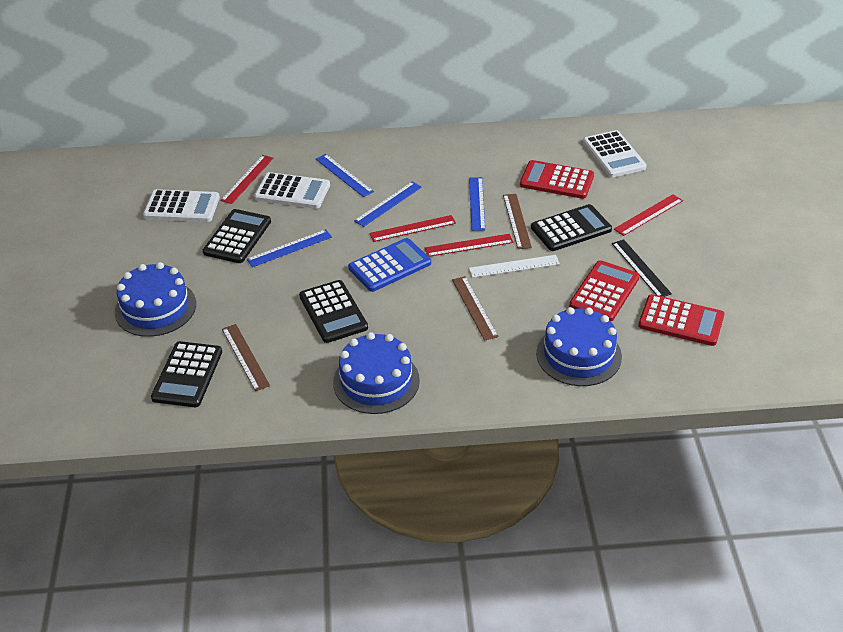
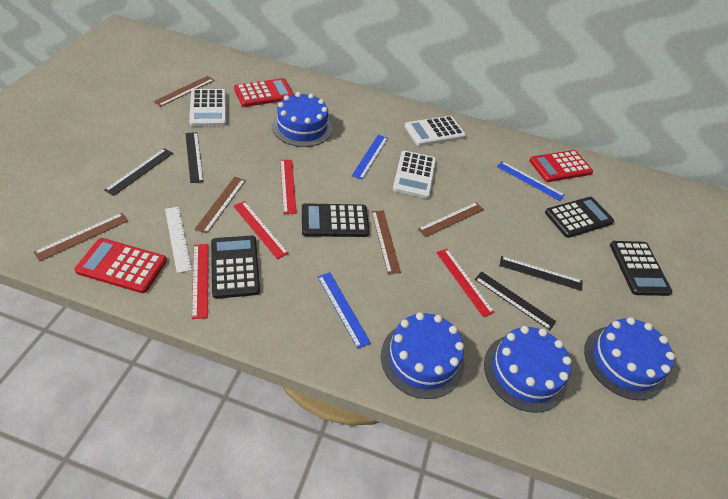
black ruler: 1 -> 4
blue cake: 3 -> 4
blue calculator: 1 -> 0
blue ruler: 4 -> 3
brown ruler: 3 -> 5

